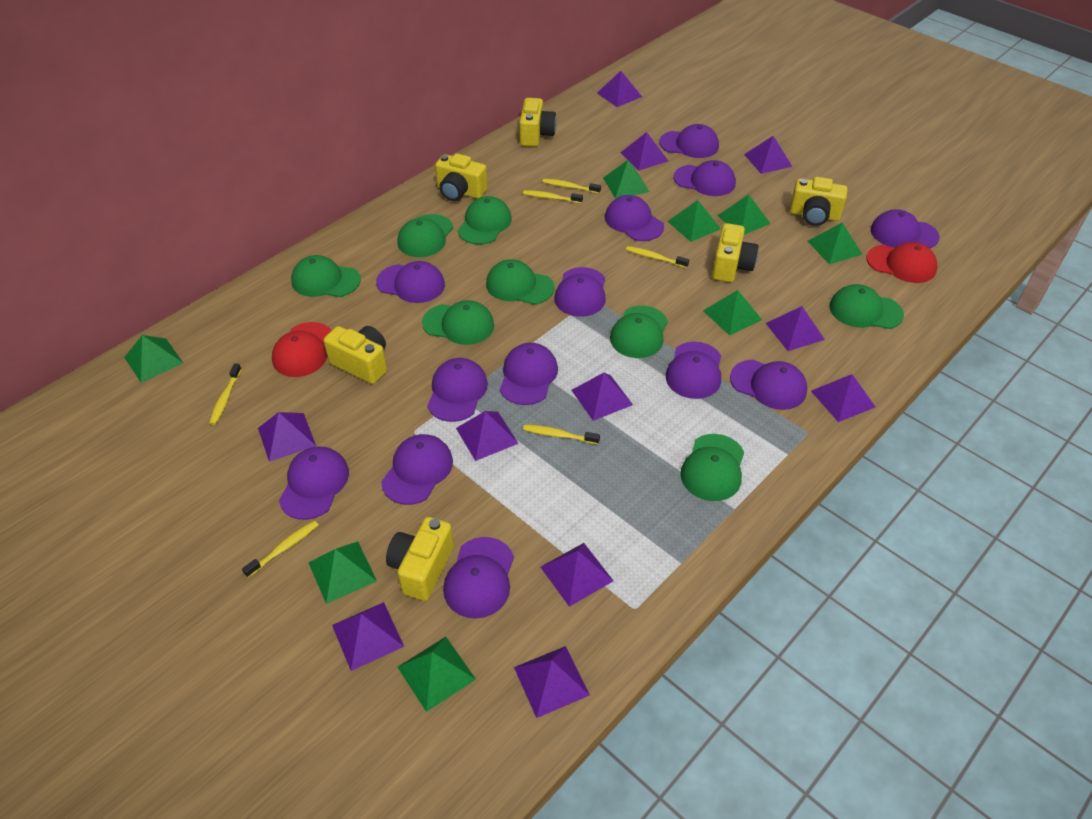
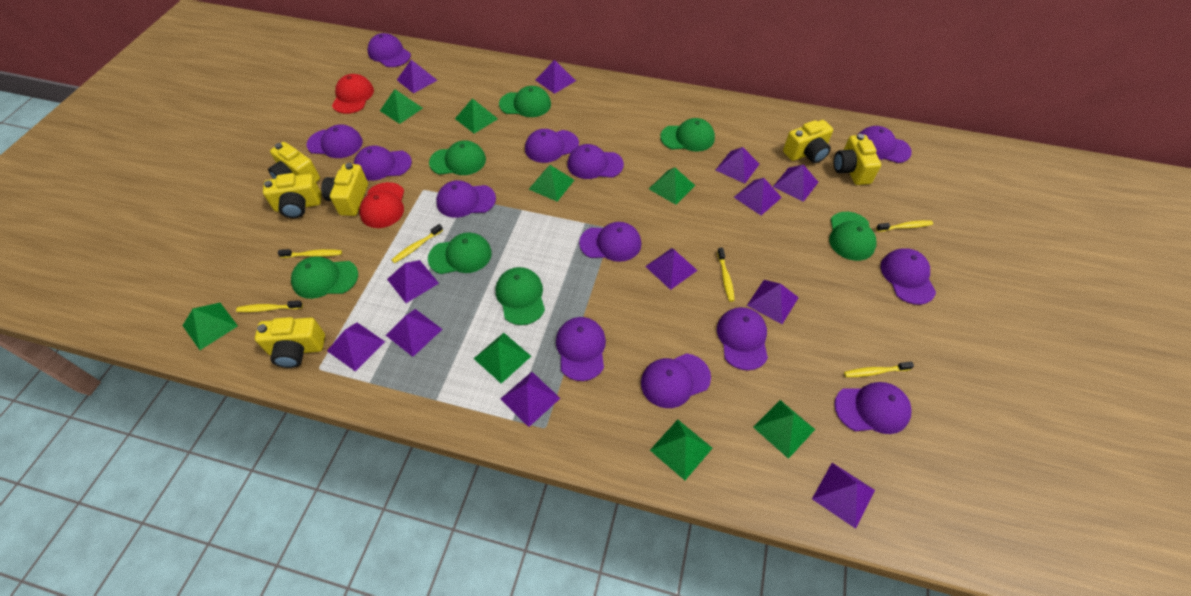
green cap: 8 -> 7
purple pyramid: 11 -> 12

